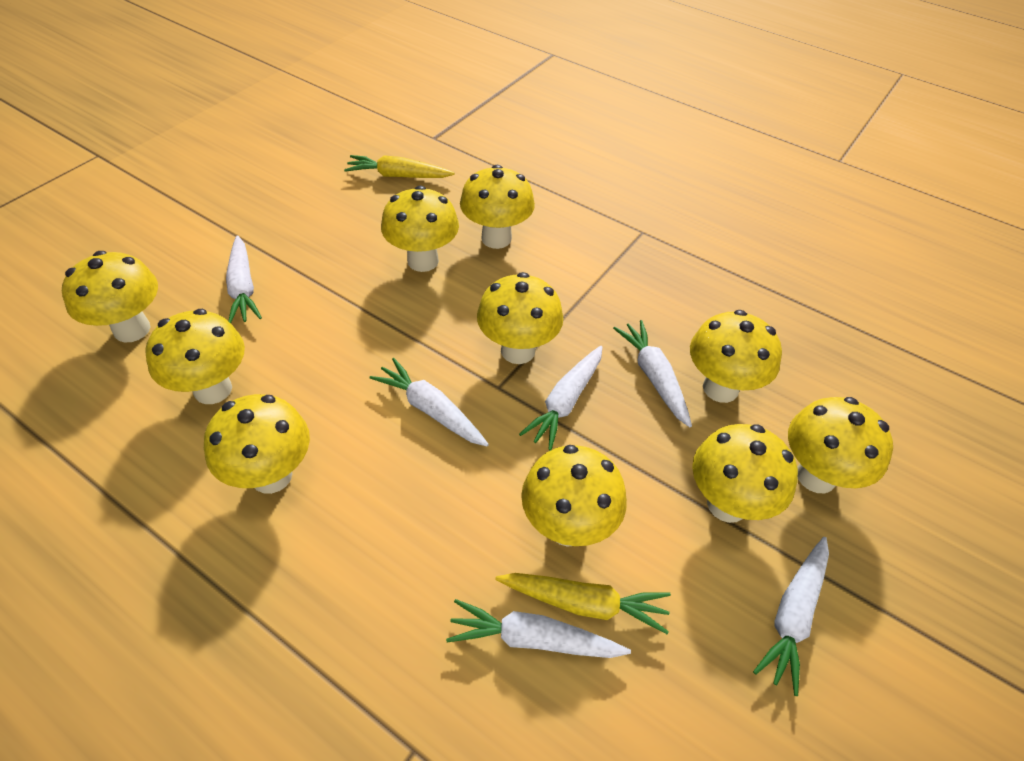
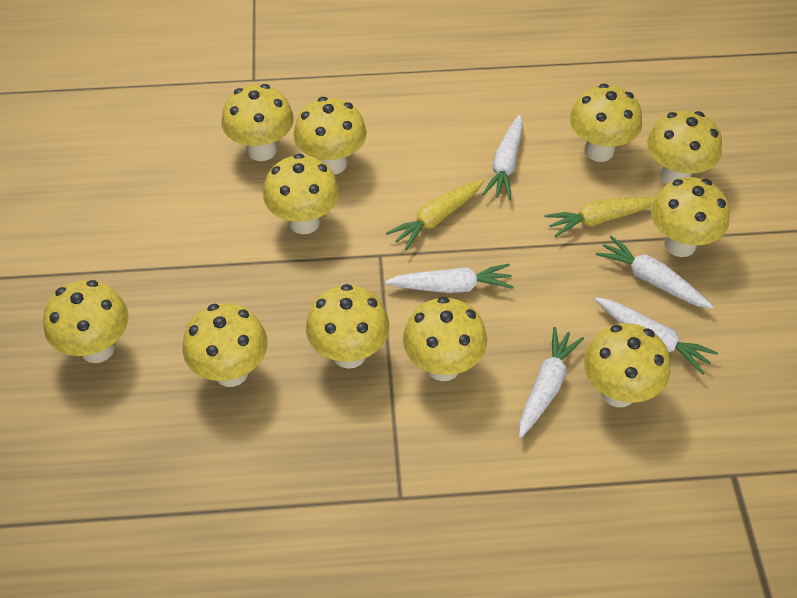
white carrot: 6 -> 5
yellow mushroom: 10 -> 11

